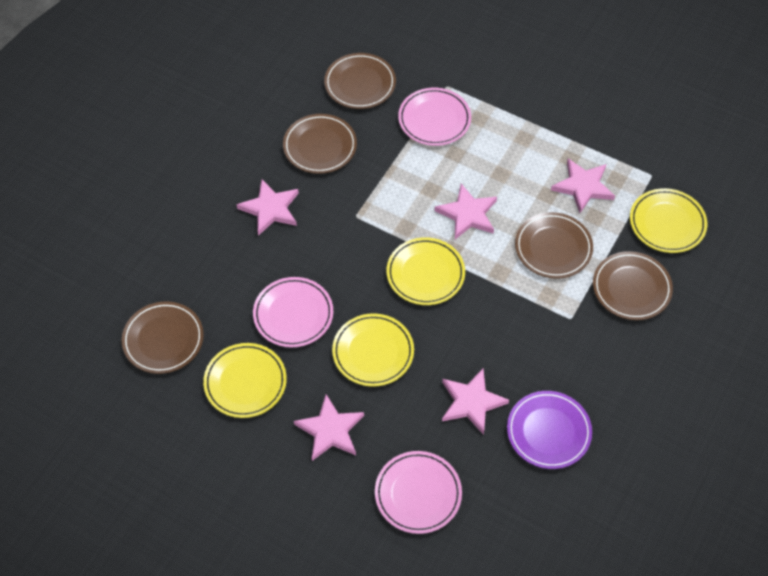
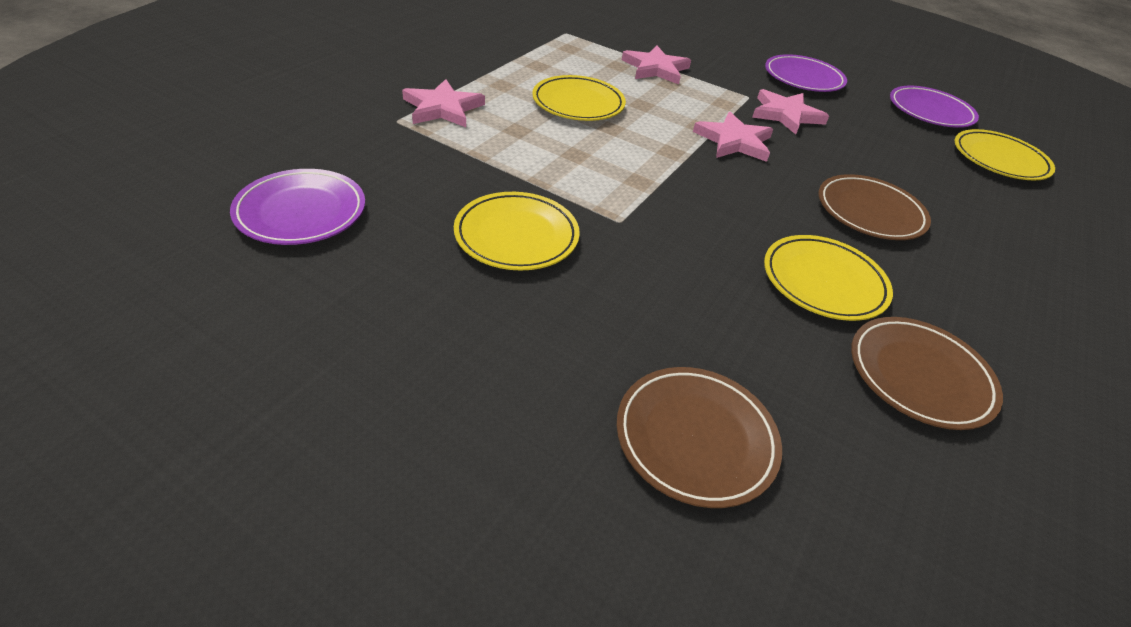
brown plate: 5 -> 3
pink plate: 3 -> 0
pink star: 5 -> 4
purple plate: 1 -> 3

